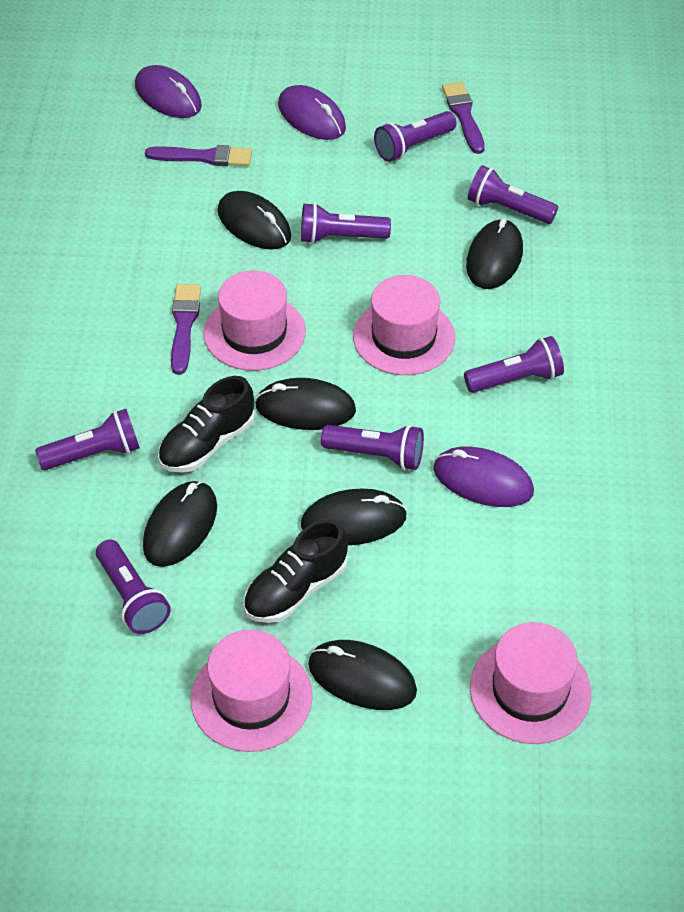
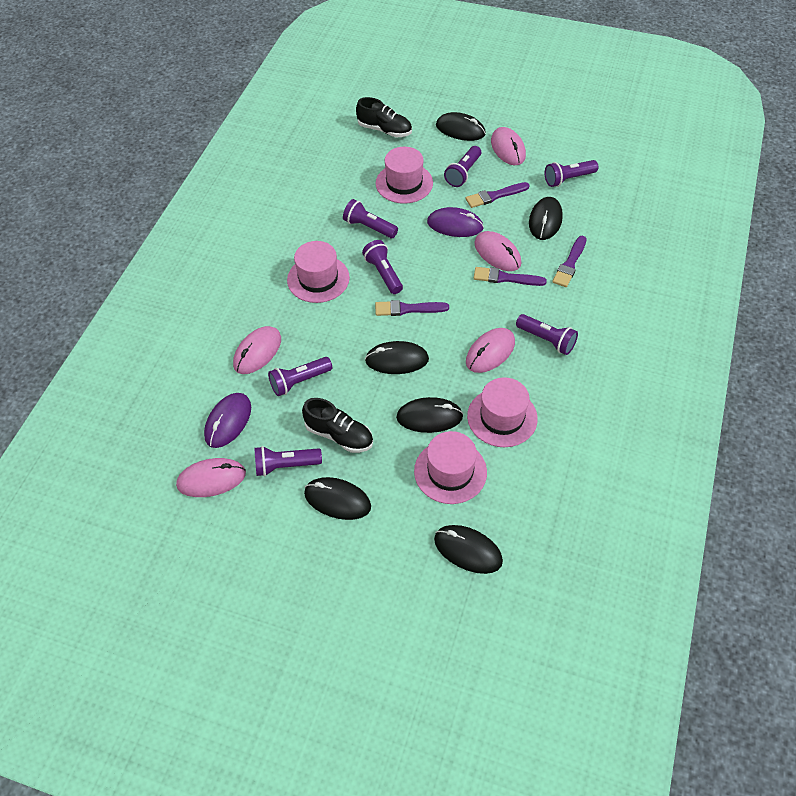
pink mouse: 0 -> 5
purple brush: 3 -> 4
purple mouse: 3 -> 2

